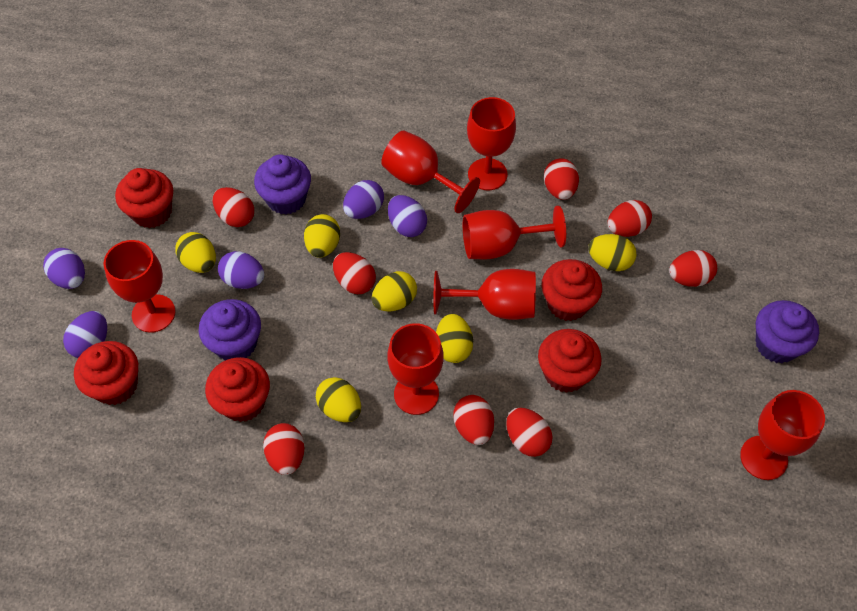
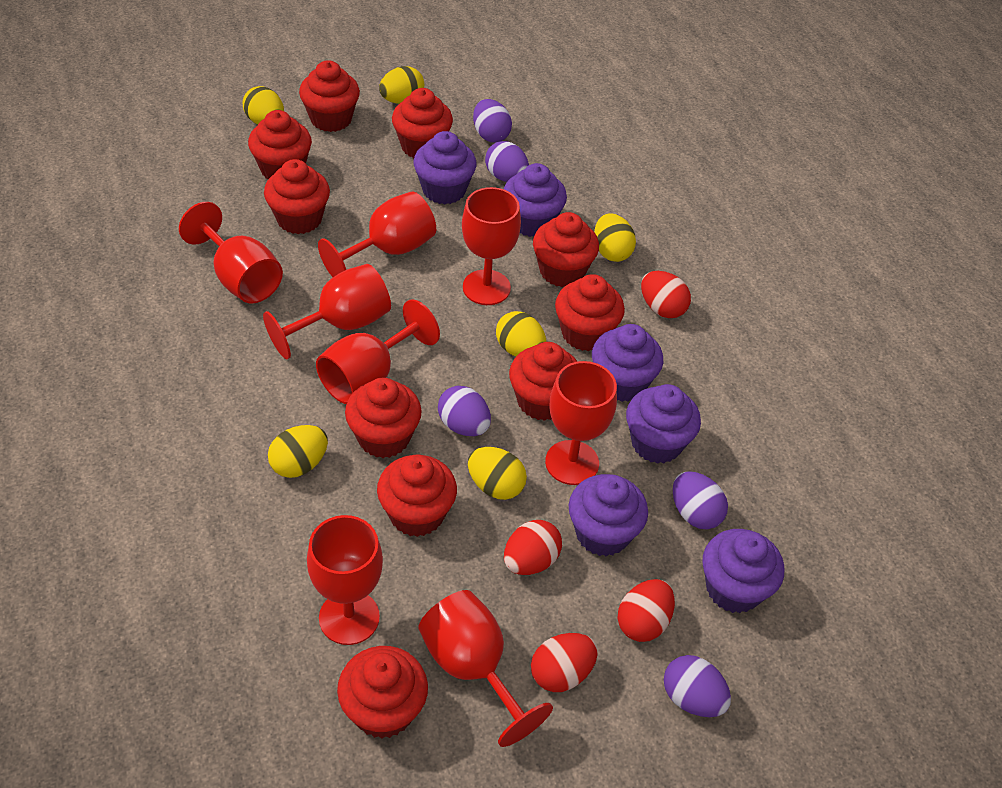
purple cupcake: 3 -> 6
red cupcake: 5 -> 10
red egg: 8 -> 4
red goblet: 7 -> 8

